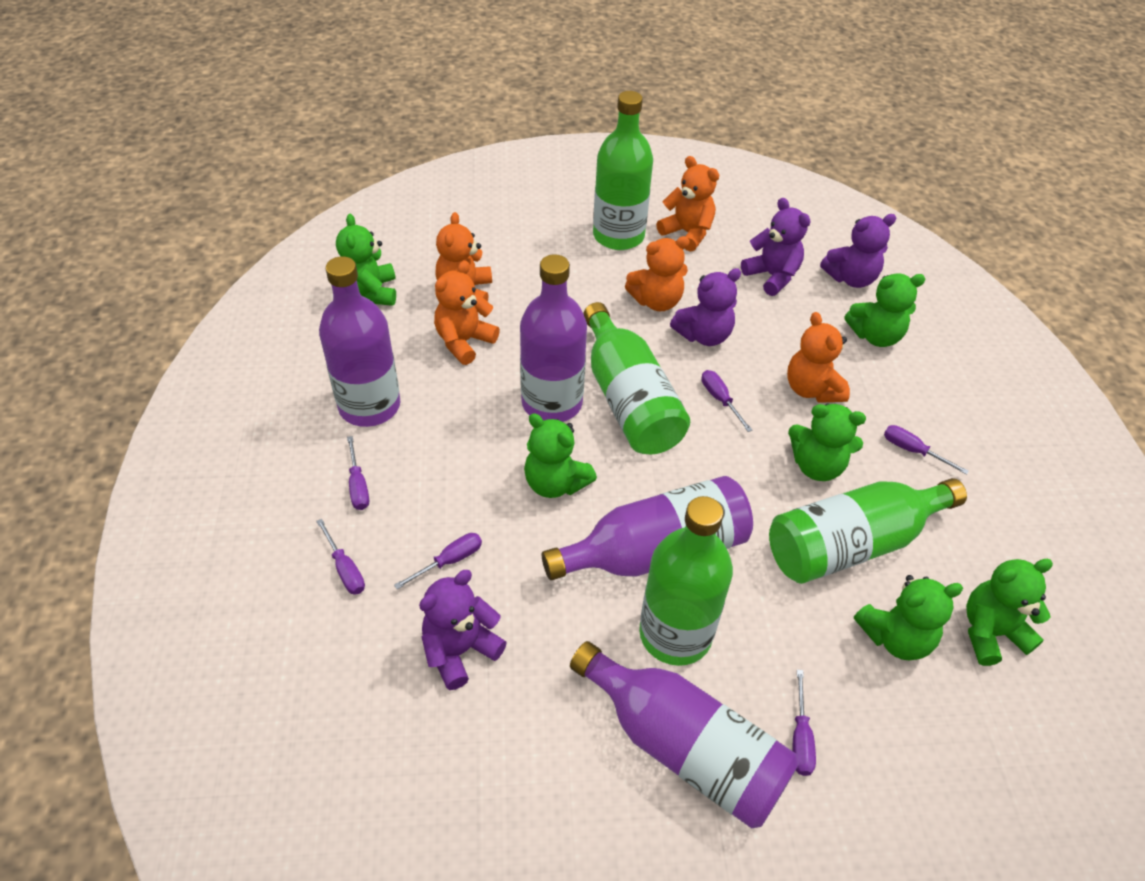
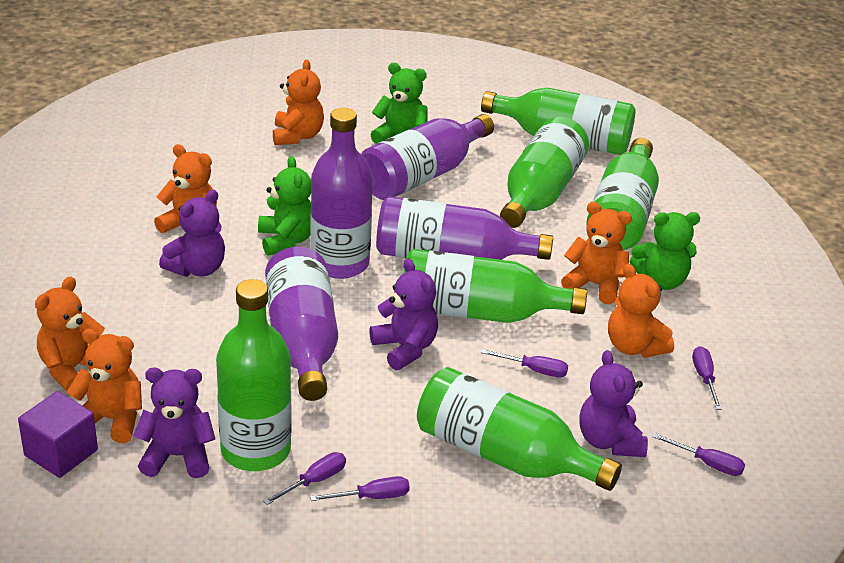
green bottle: 4 -> 6
green teddy bear: 6 -> 3
orange teddy bear: 5 -> 6
purple cube: 0 -> 1
purple screwdriver: 6 -> 5

